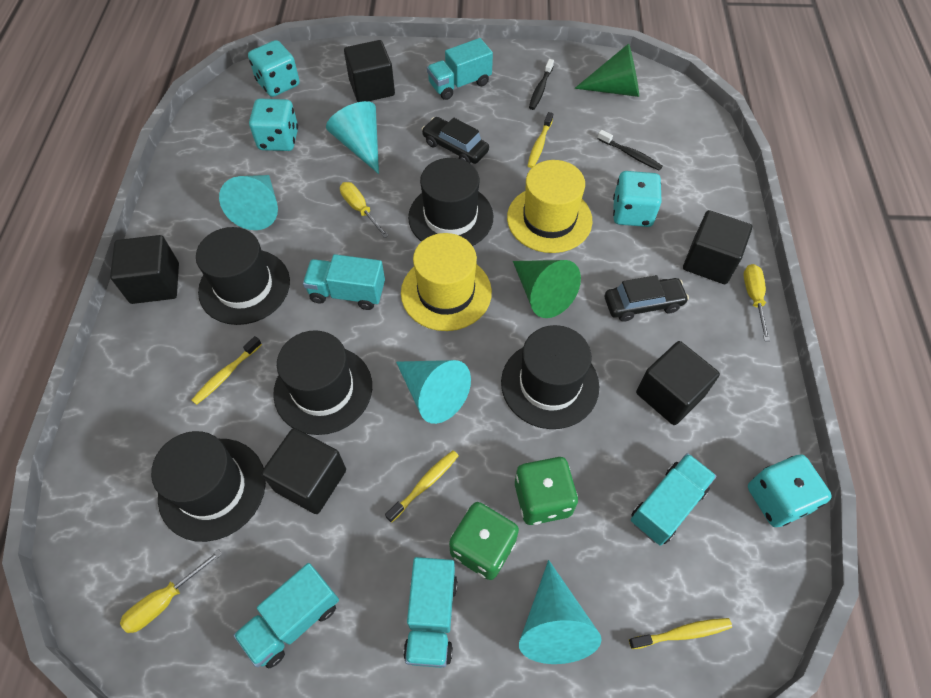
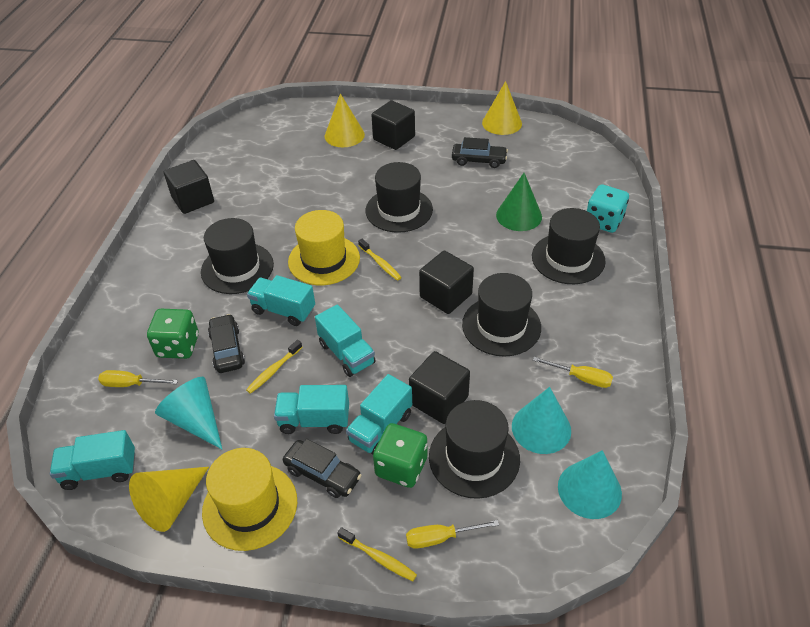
black car: 2 -> 3
black cube: 5 -> 4
black toothbrush: 2 -> 0
green cone: 2 -> 1
turquoise cone: 4 -> 3
turquoise dice: 4 -> 1
yellow cone: 0 -> 3
yellow toothbrush: 4 -> 3

